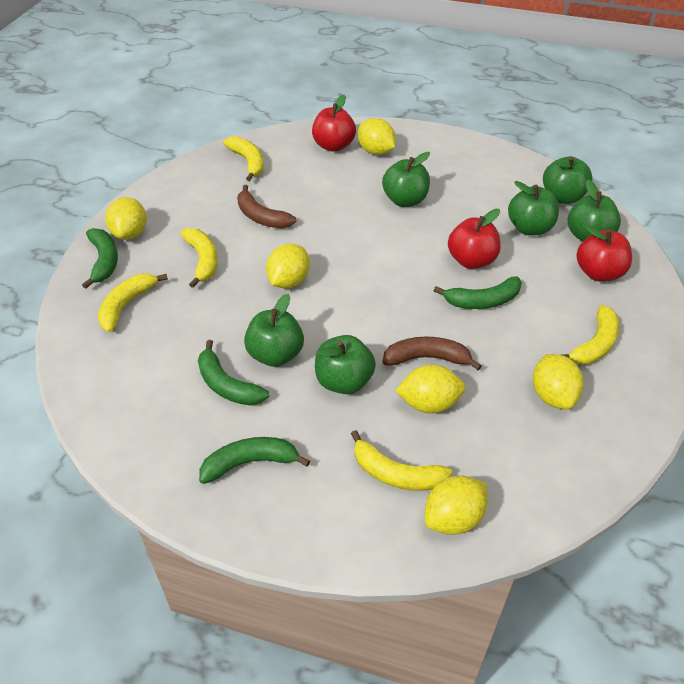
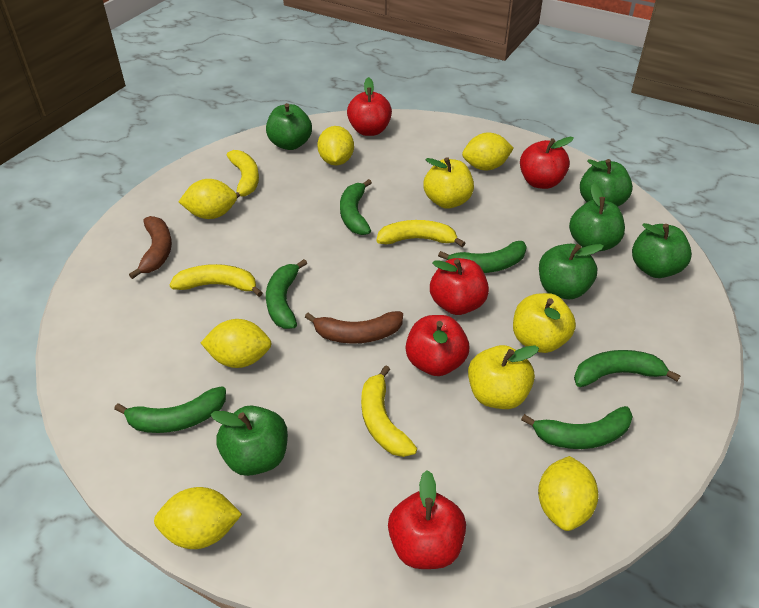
green banana: 4 -> 6
red apple: 3 -> 5
yellow apple: 0 -> 3
yellow banana: 5 -> 4

